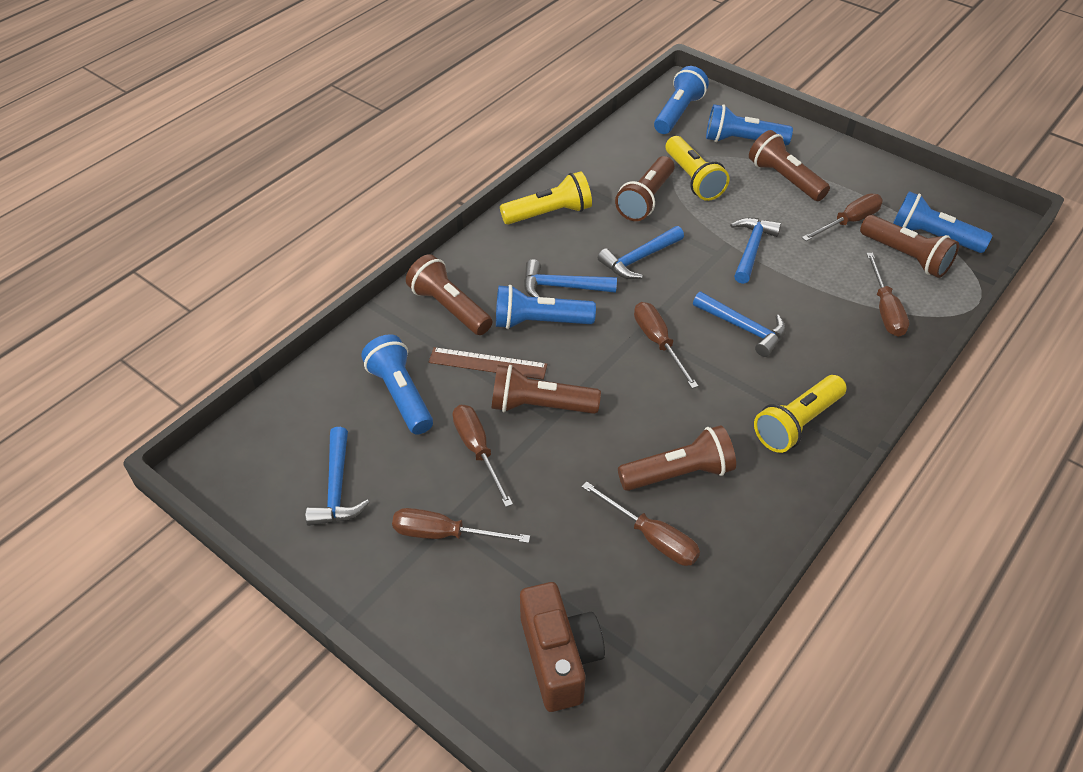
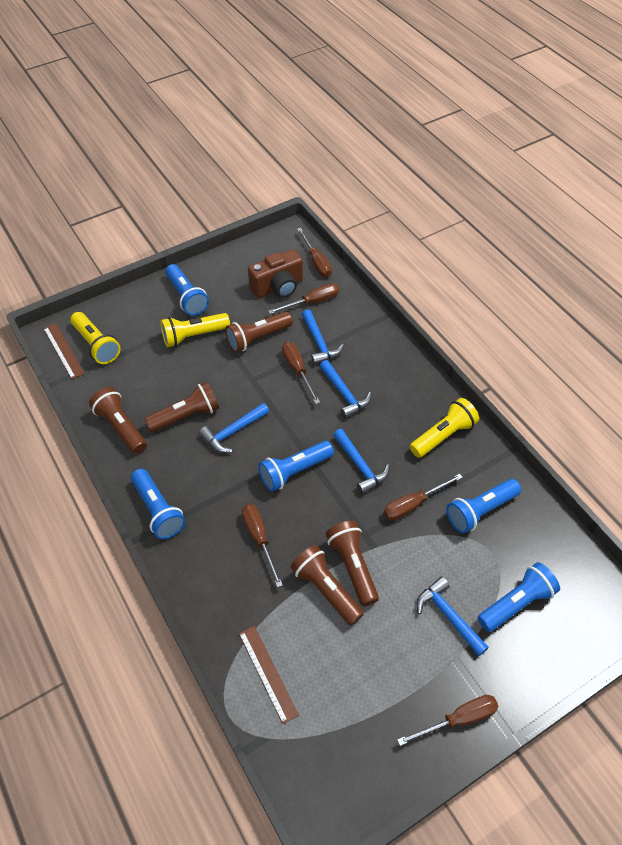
brown flashlight: 6 -> 5
brown ruler: 1 -> 2

